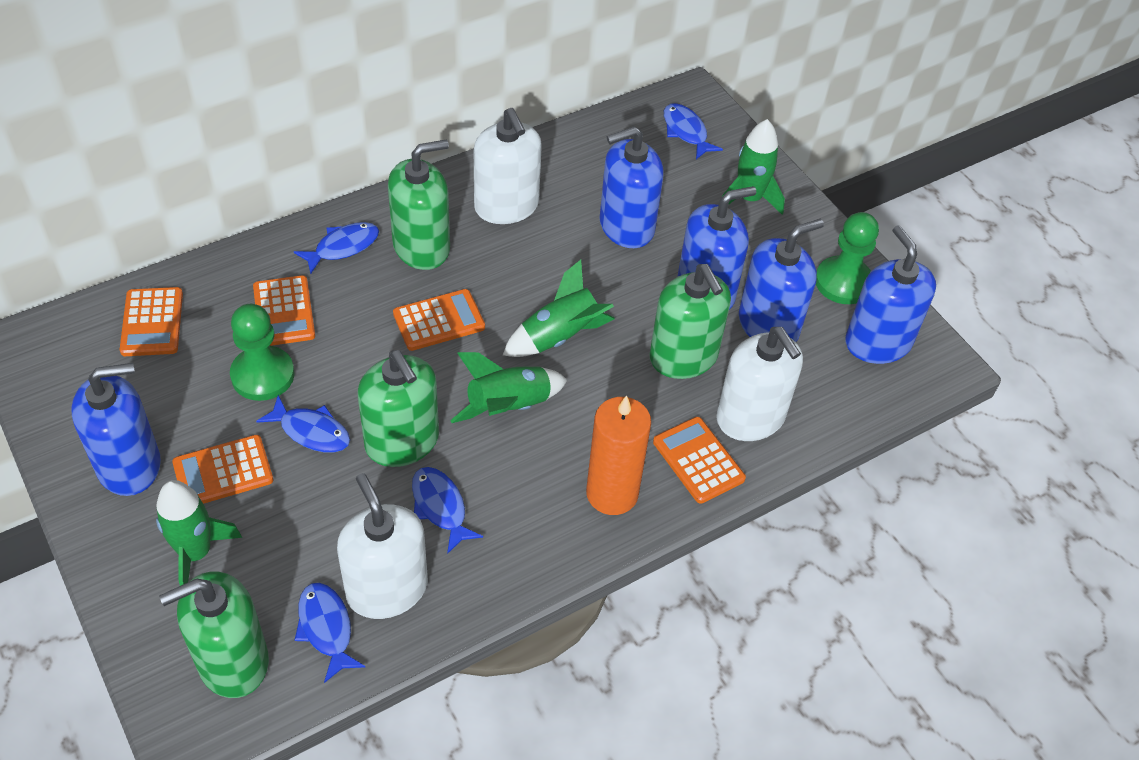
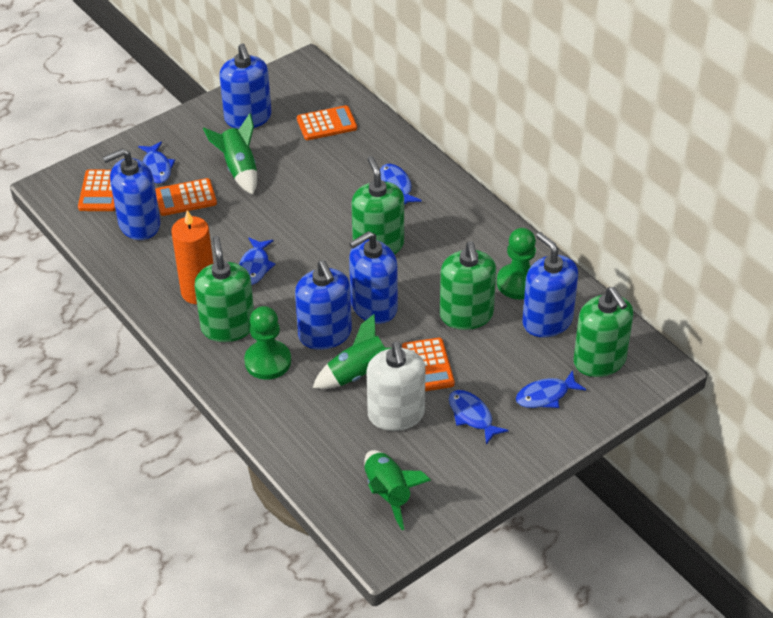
green rocket: 4 -> 3
orange calculator: 5 -> 4
white soap dispenser: 3 -> 1

